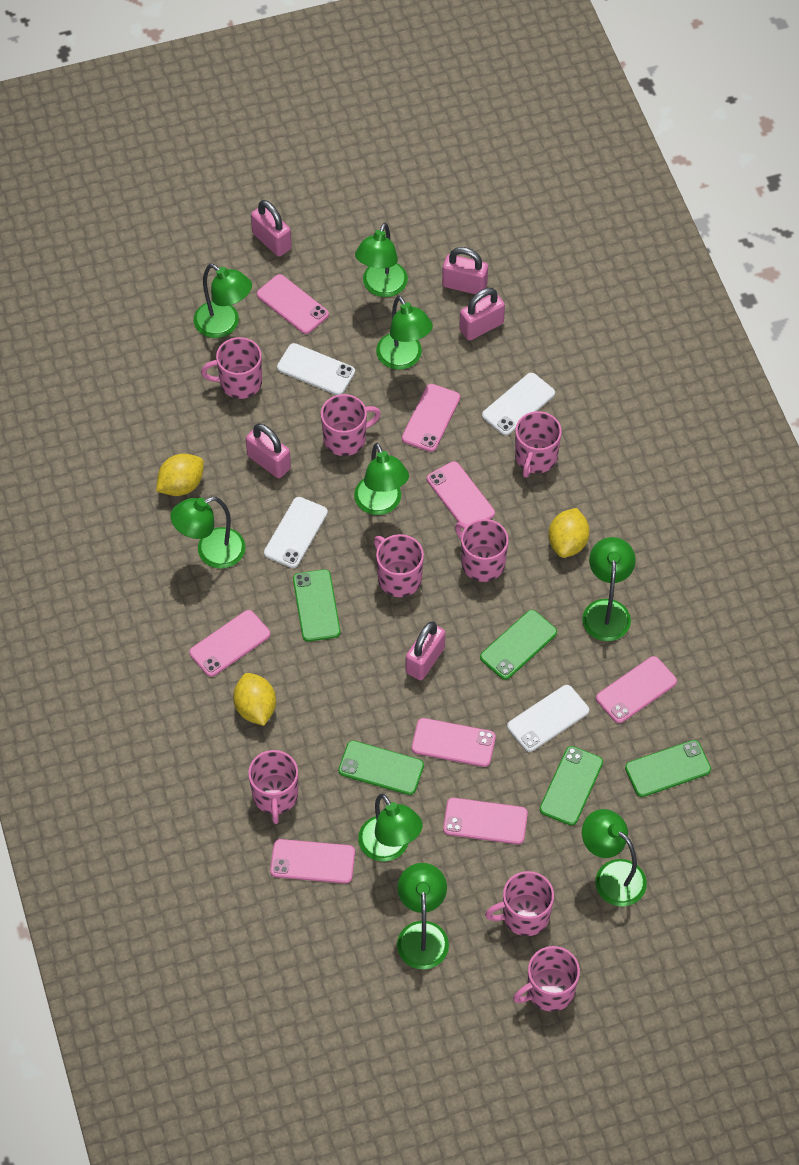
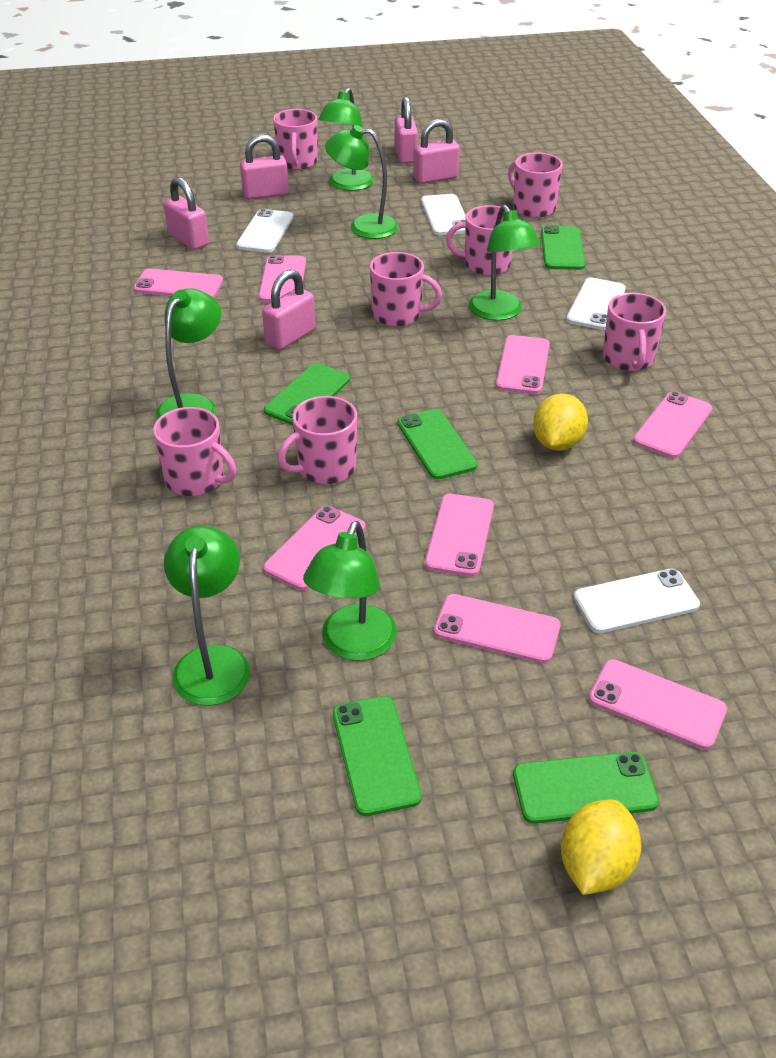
green lamp: 9 -> 6
pink mug: 8 -> 7
yellow lemon: 3 -> 2

